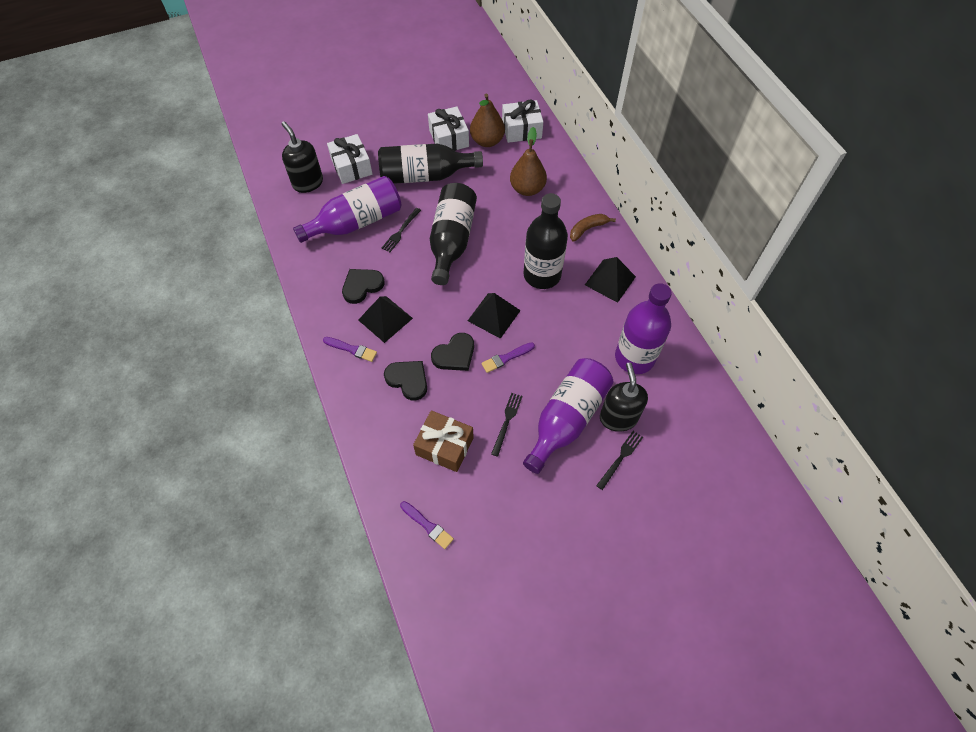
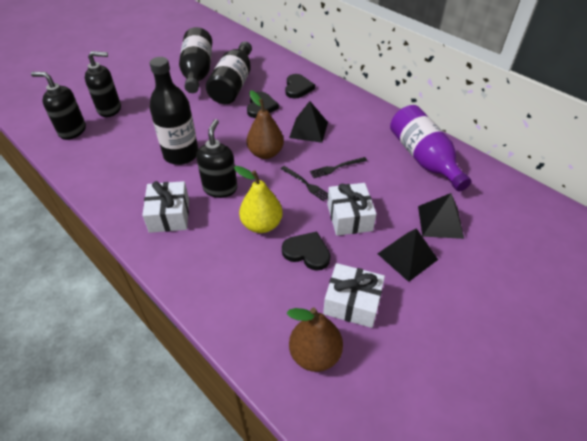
black fork: 3 -> 2
black soap dispenser: 2 -> 3
brown banana: 1 -> 0
brown gift: 1 -> 0
purple bottle: 3 -> 1
purple brush: 3 -> 0
yellow pear: 0 -> 1

